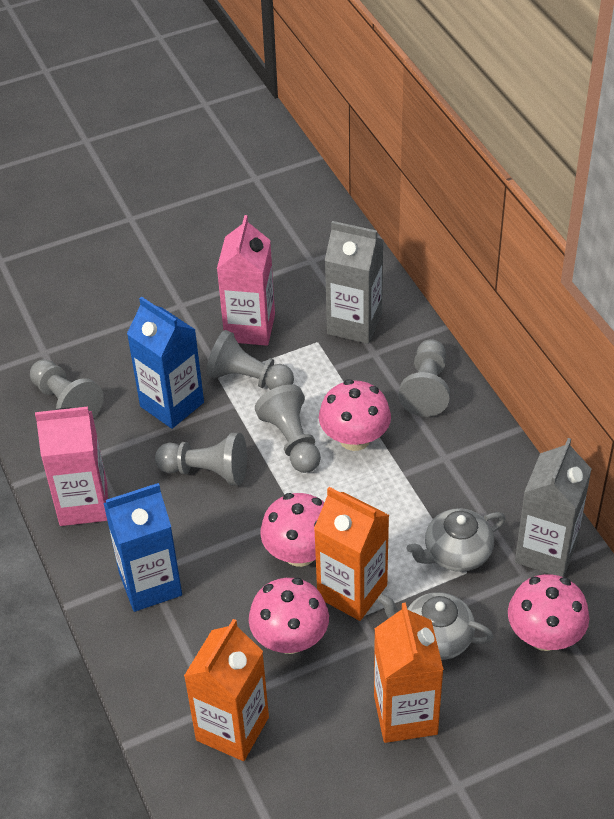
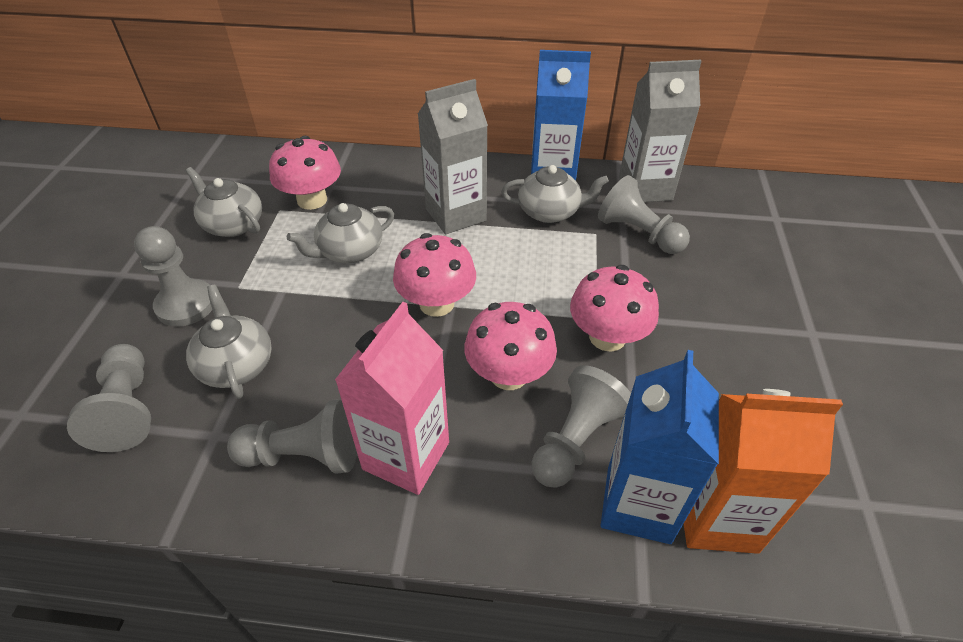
grey teapot: 2 -> 4
orange carton: 3 -> 1
pink carton: 2 -> 1

